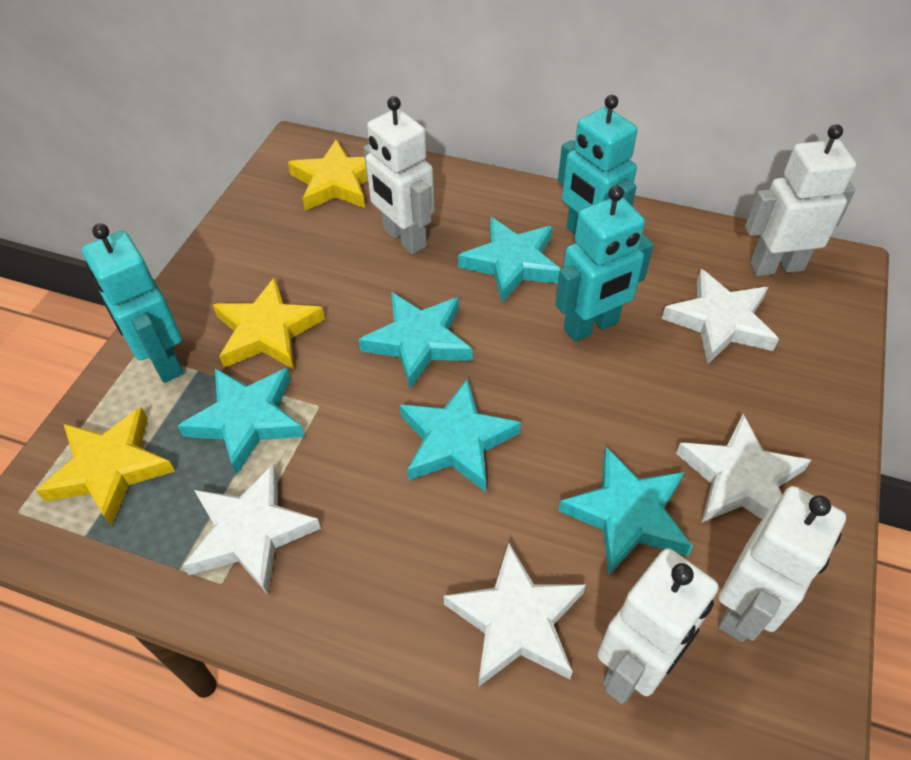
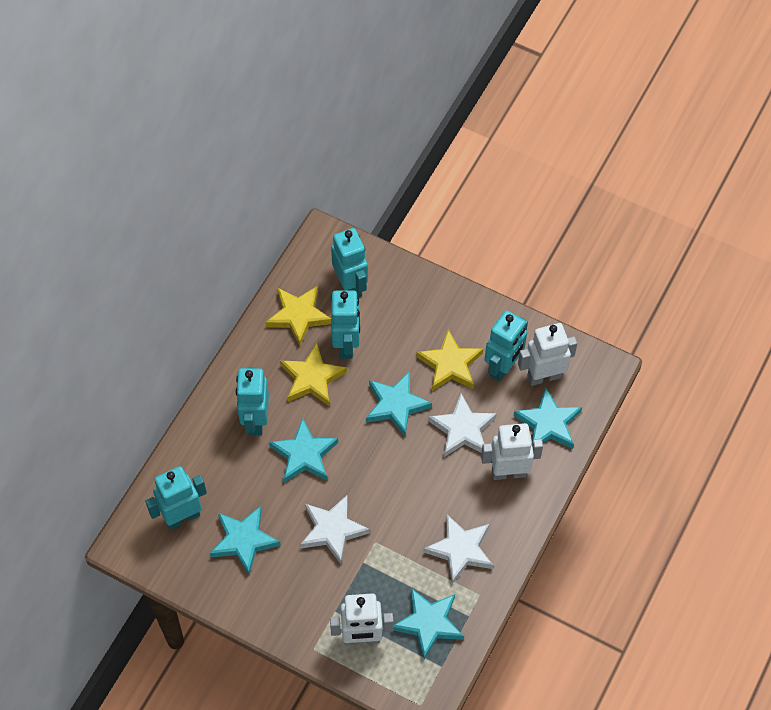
turquoise robot: 3 -> 5
white robot: 4 -> 3
white star: 4 -> 3

